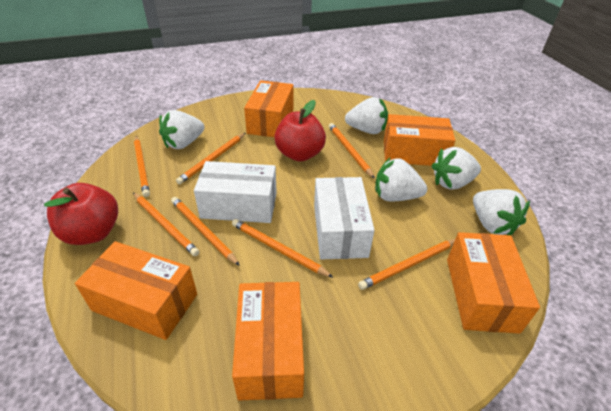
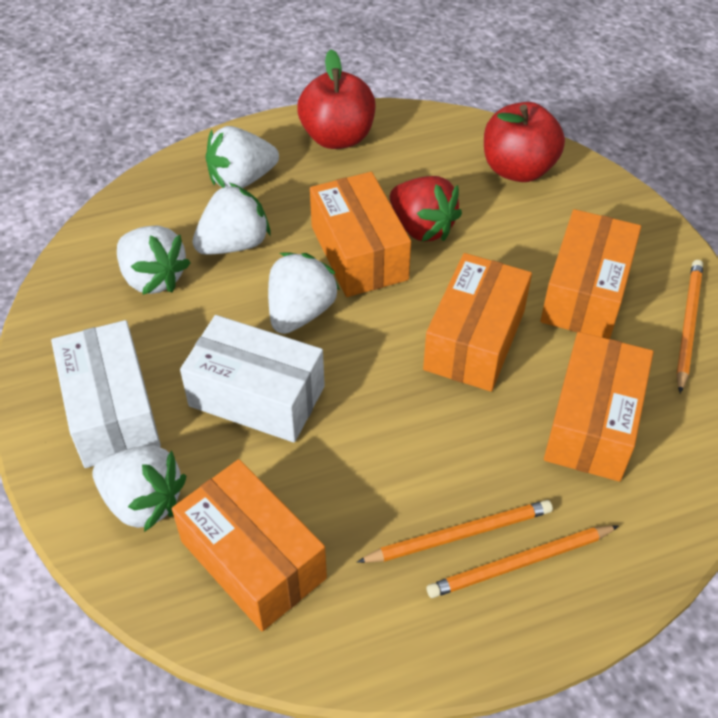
orange pencil: 7 -> 3
red strawberry: 0 -> 1

